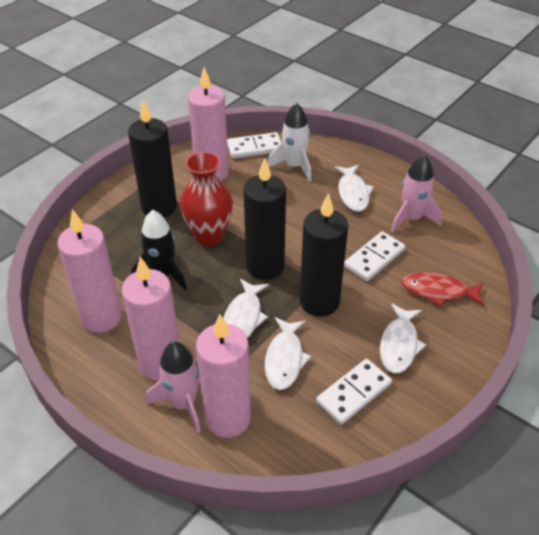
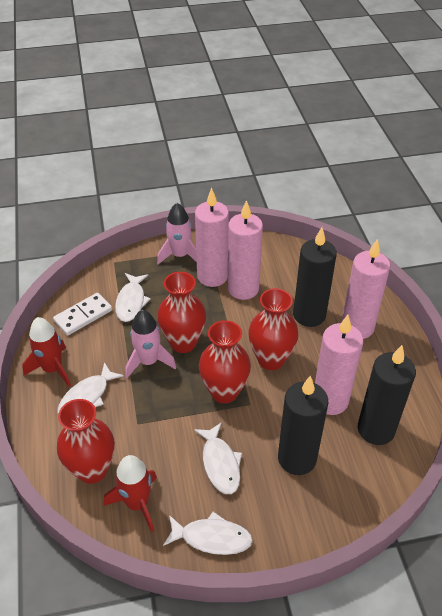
black rocket: 1 -> 0
red fish: 1 -> 0
red rocket: 0 -> 2
red vase: 1 -> 4
white domino: 3 -> 1
white rocket: 1 -> 0

